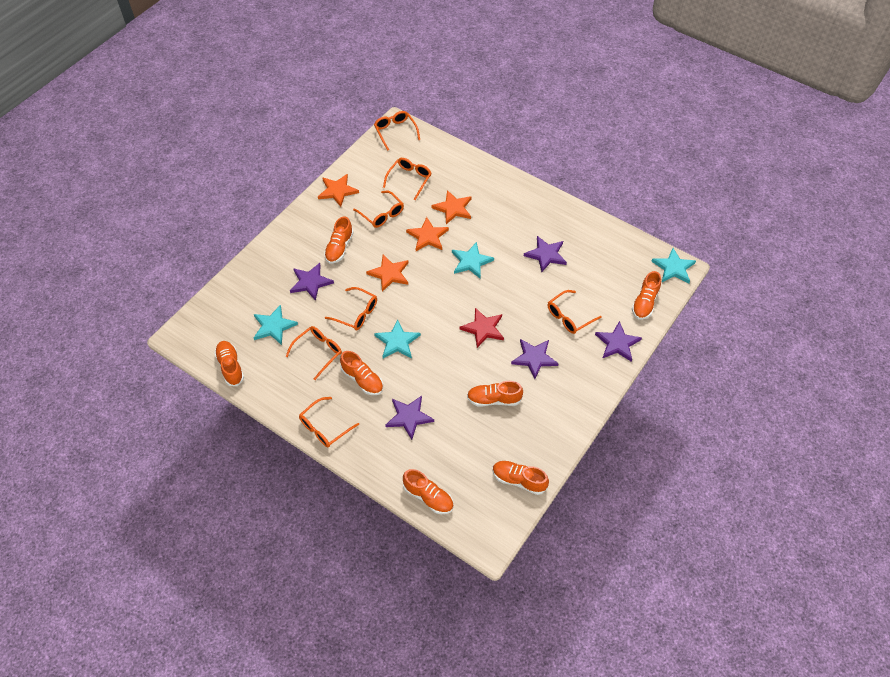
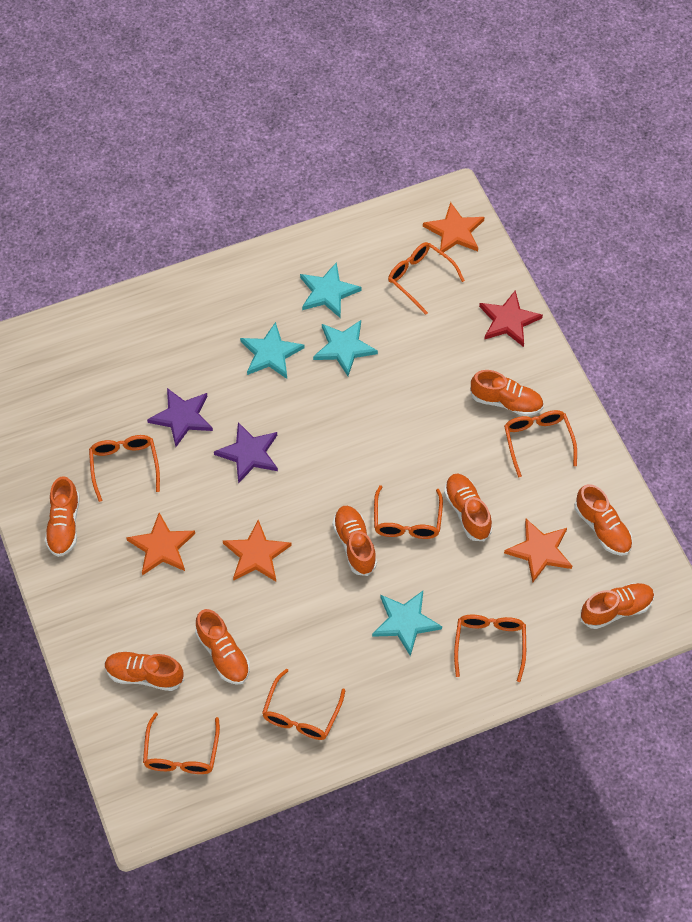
orange shoe: 7 -> 8
purple star: 5 -> 2

